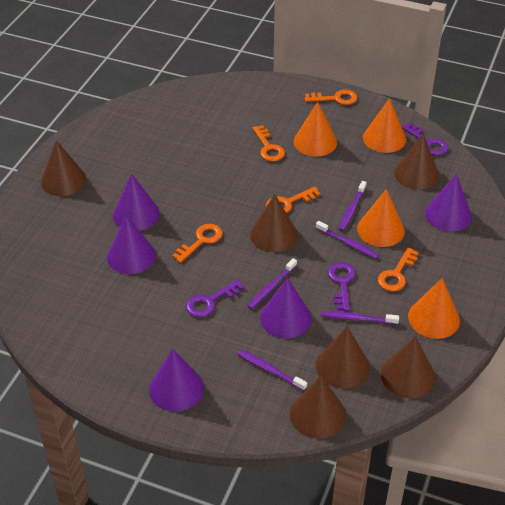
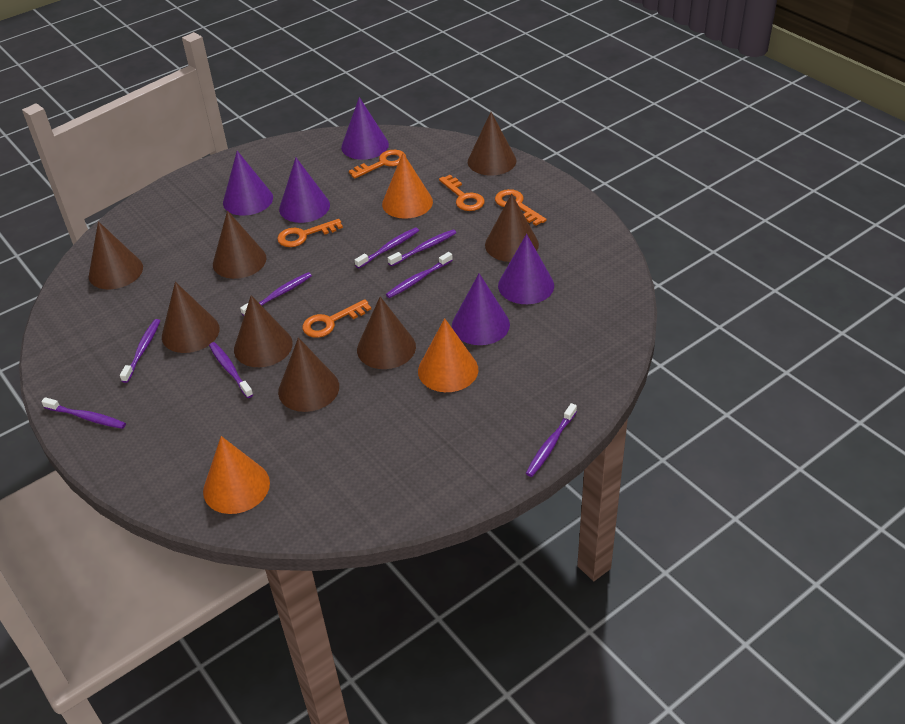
brown cone: 6 -> 8
orange cone: 4 -> 3
purple key: 3 -> 0
purple toothbrush: 5 -> 8

